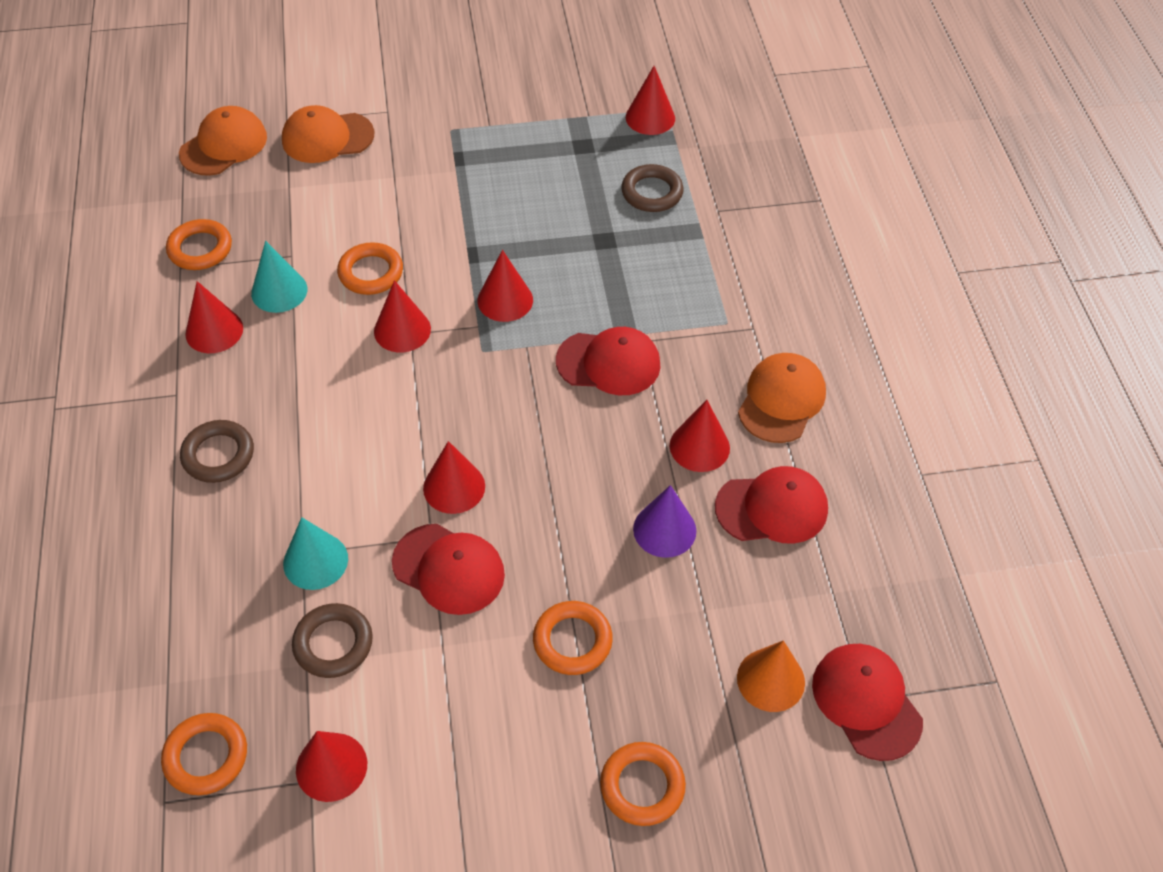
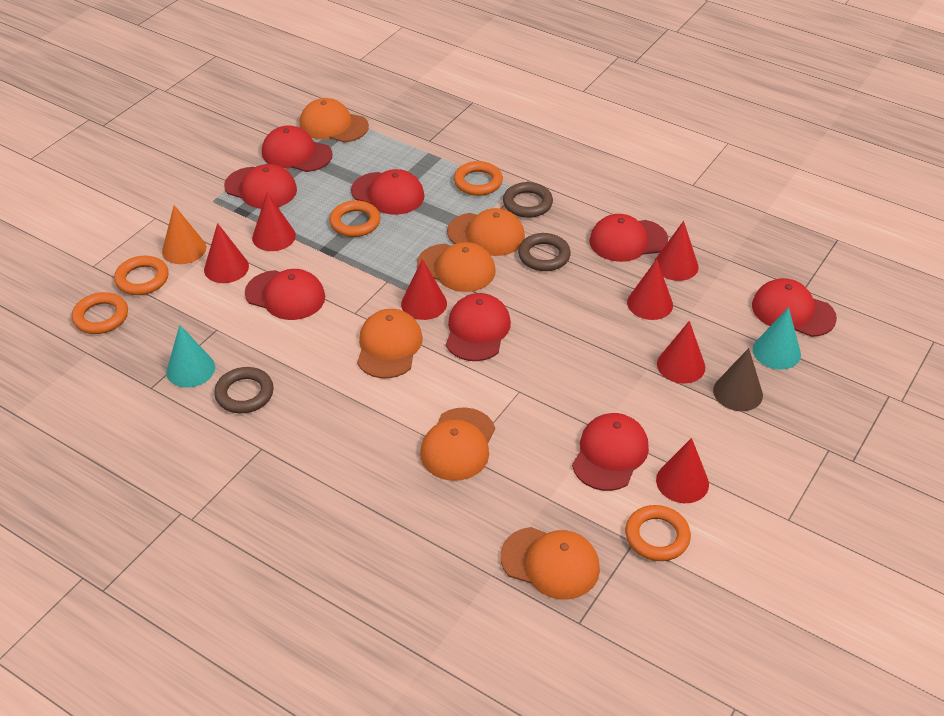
brown cone: 0 -> 1
orange cap: 3 -> 6
purple cone: 1 -> 0
red cap: 4 -> 8

